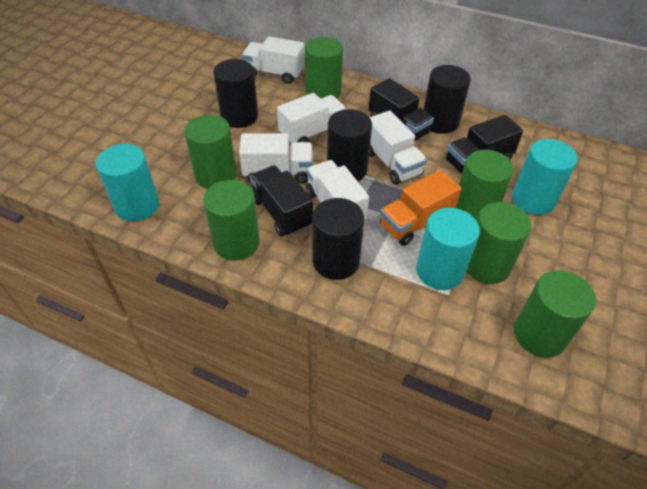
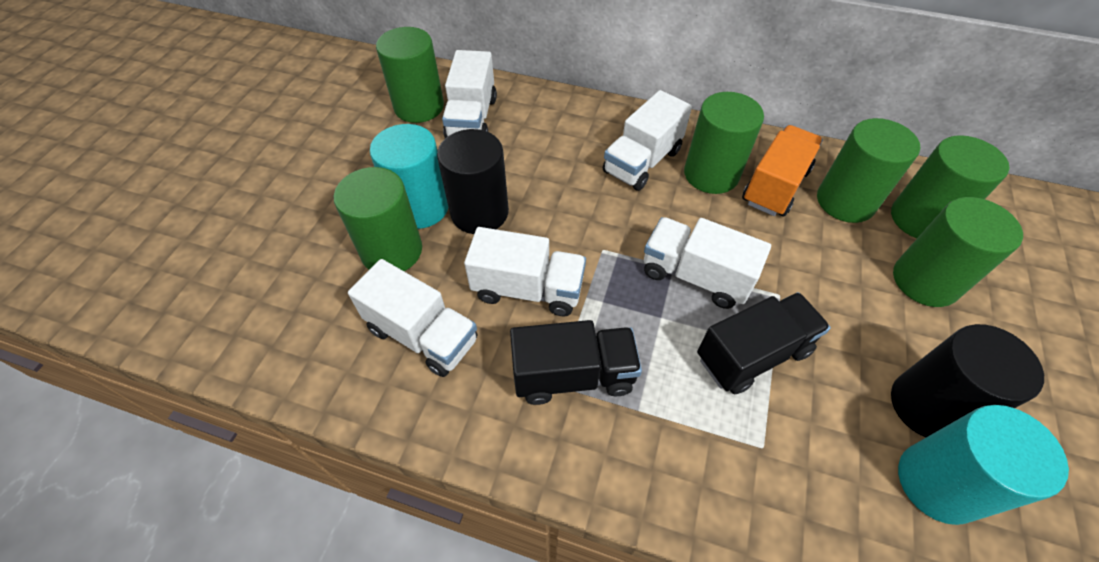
black cylinder: 4 -> 2
black truck: 3 -> 2
turquoise cylinder: 3 -> 2

